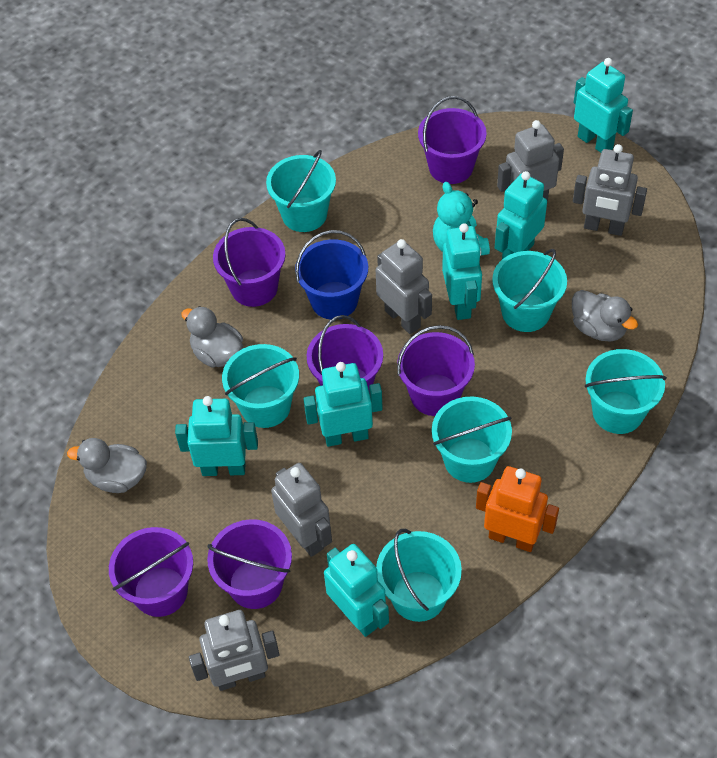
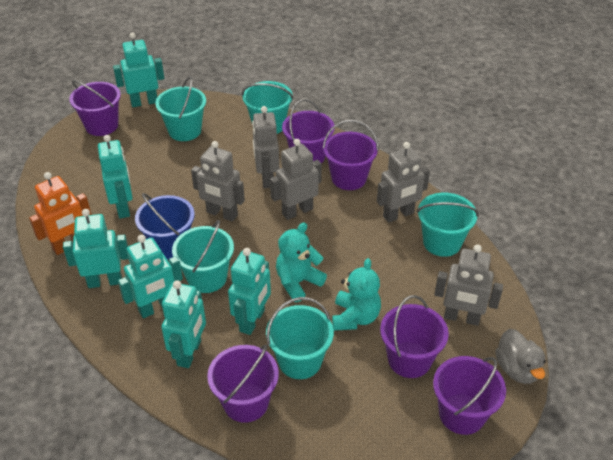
grey duck: 3 -> 1
turquoise bucket: 6 -> 5
turquoise teddy bear: 1 -> 2

